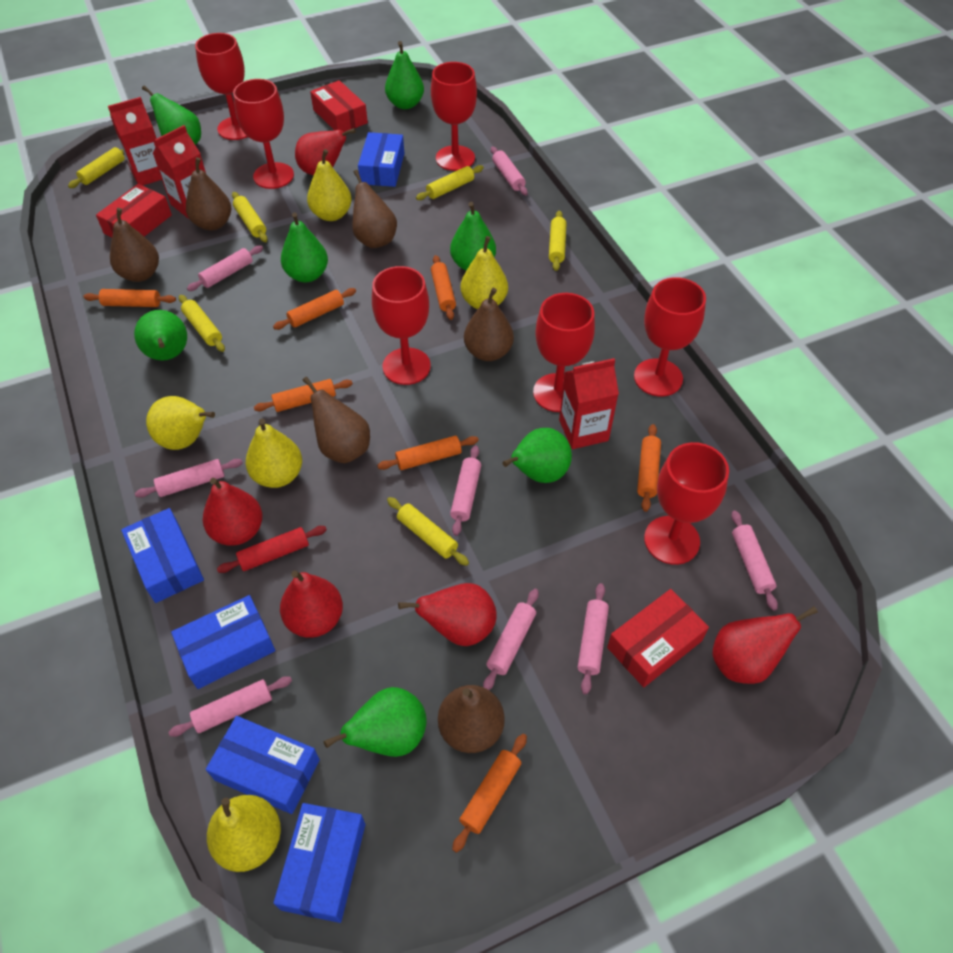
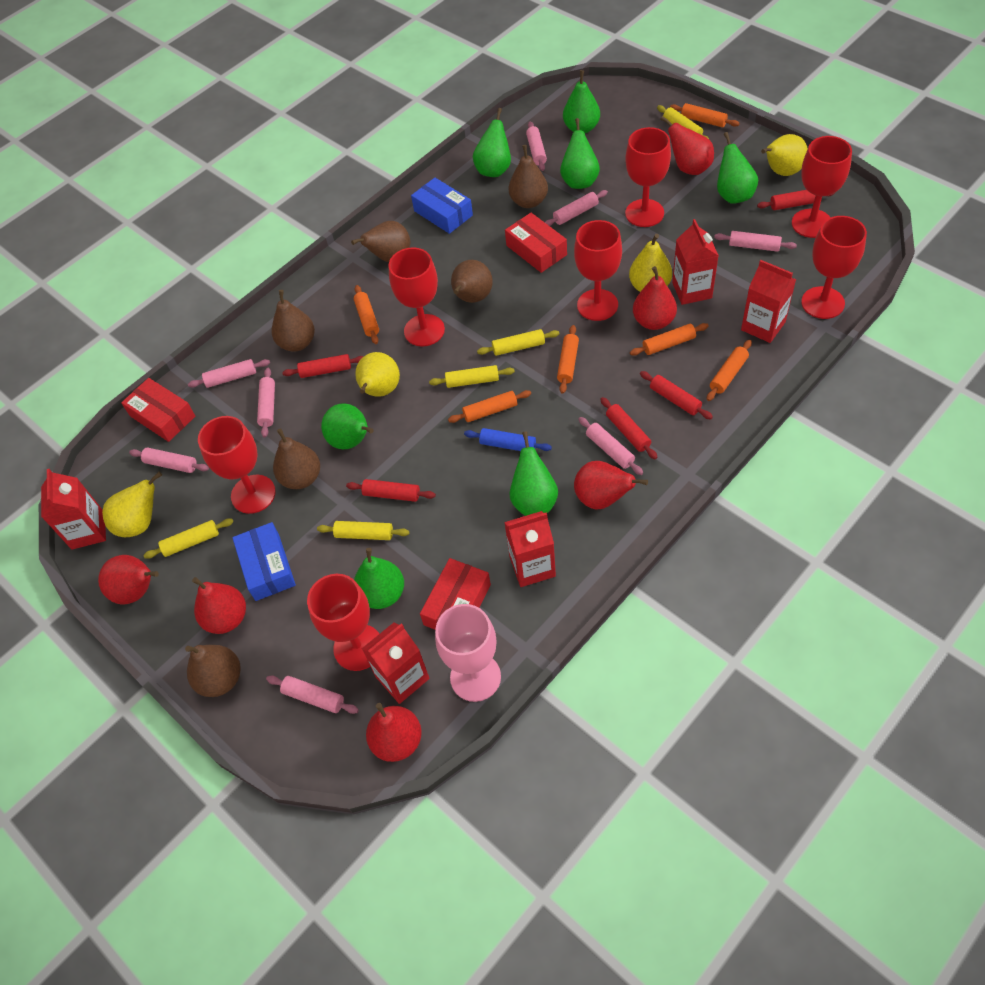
blue box: 5 -> 2
blue rolling pin: 0 -> 1
orange rolling pin: 7 -> 6
pink goblet: 0 -> 1
red carton: 3 -> 5
red pear: 5 -> 6
red rolling pin: 1 -> 5
yellow pear: 5 -> 4
yellow rolling pin: 6 -> 5

